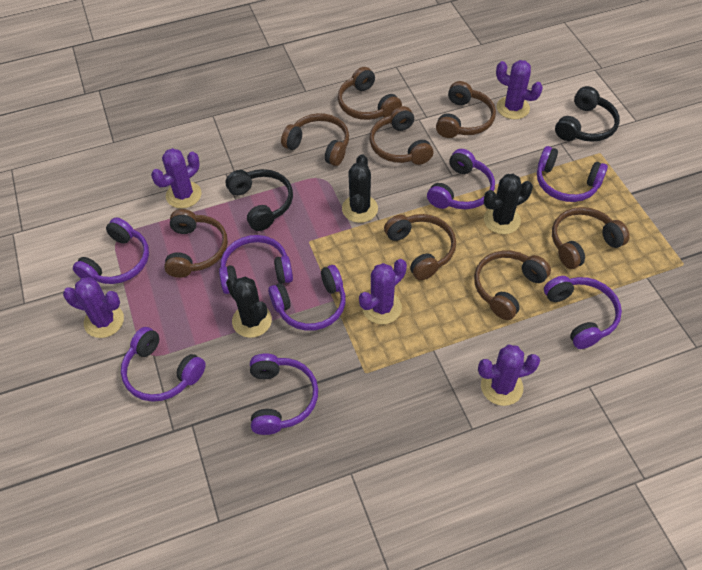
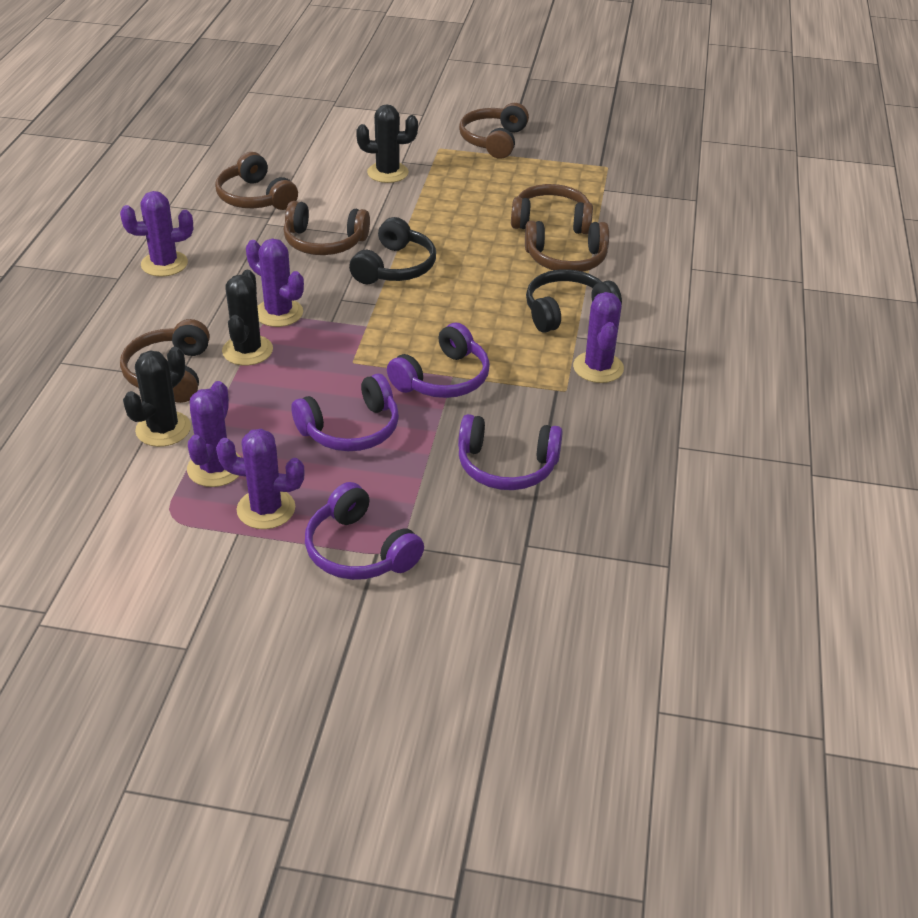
brown headphones: 8 -> 6
purple headphones: 8 -> 4

